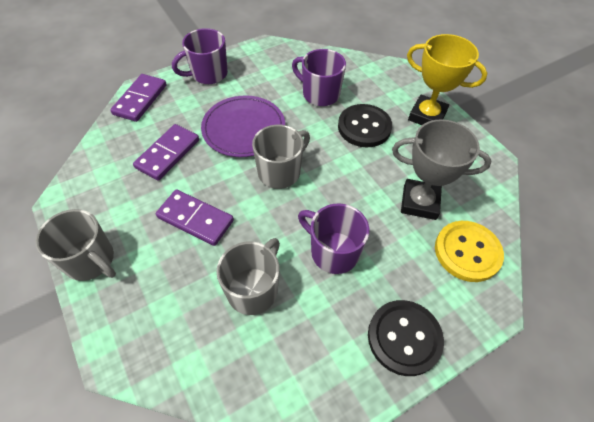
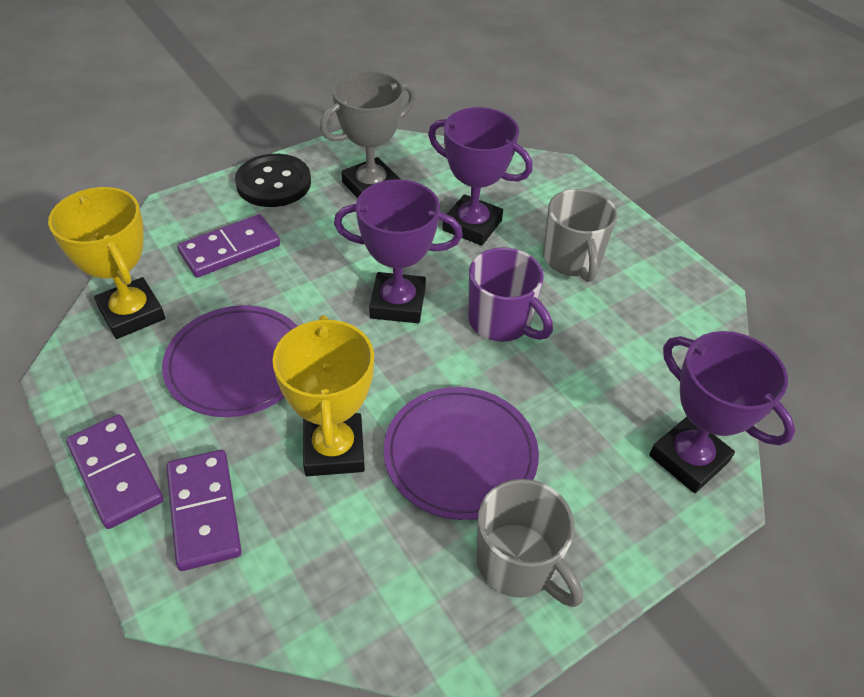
black button: 2 -> 1
grey mug: 3 -> 2
purple mug: 3 -> 1
purple plate: 1 -> 2
purple trophy: 0 -> 3
yellow button: 1 -> 0
yellow trophy: 1 -> 2

